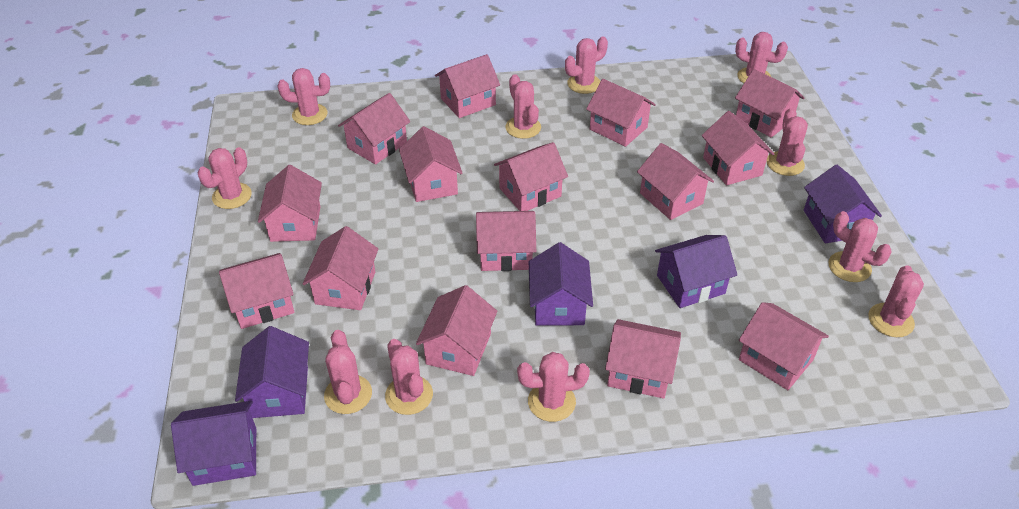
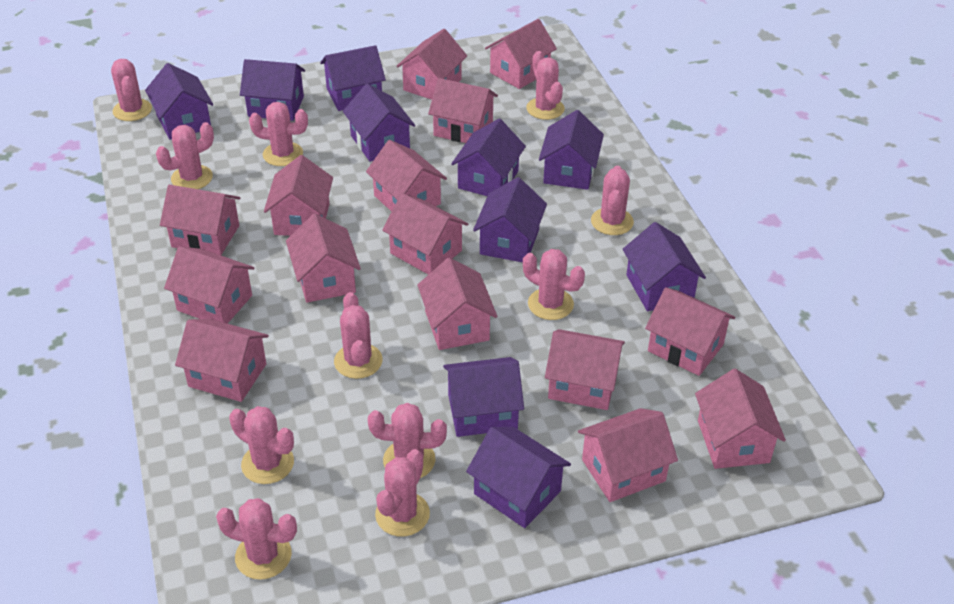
purple house: 5 -> 10

